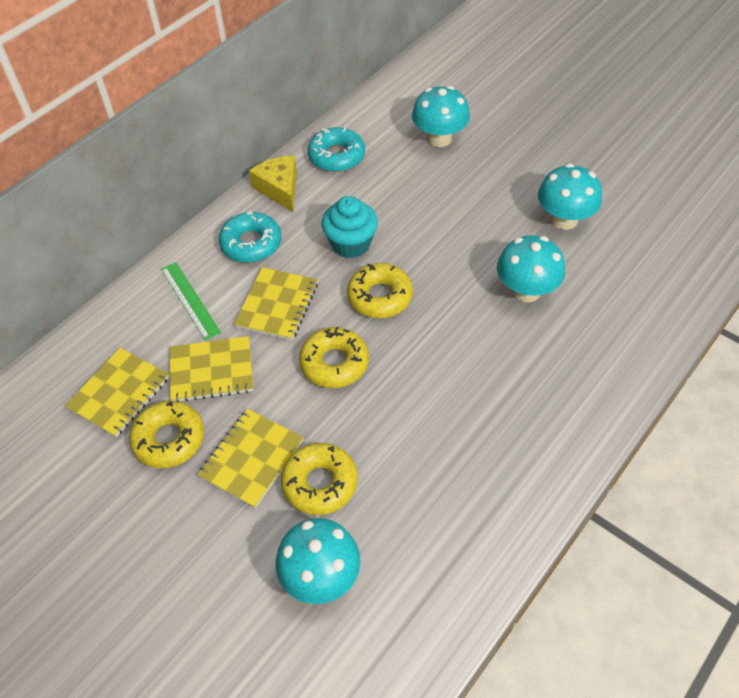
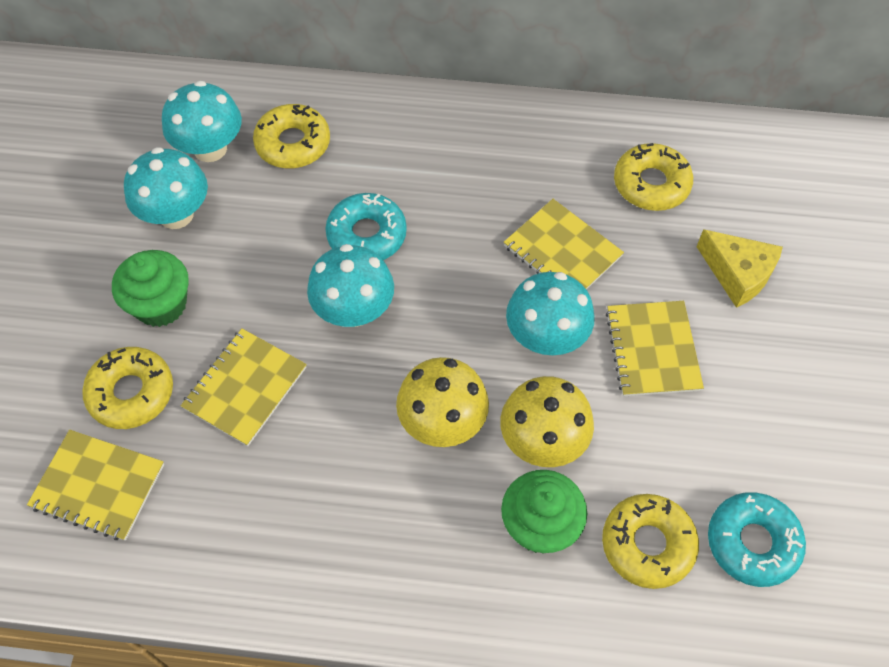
green cupcake: 0 -> 2
green ruler: 1 -> 0
turquoise cupcake: 1 -> 0
yellow mushroom: 0 -> 2

